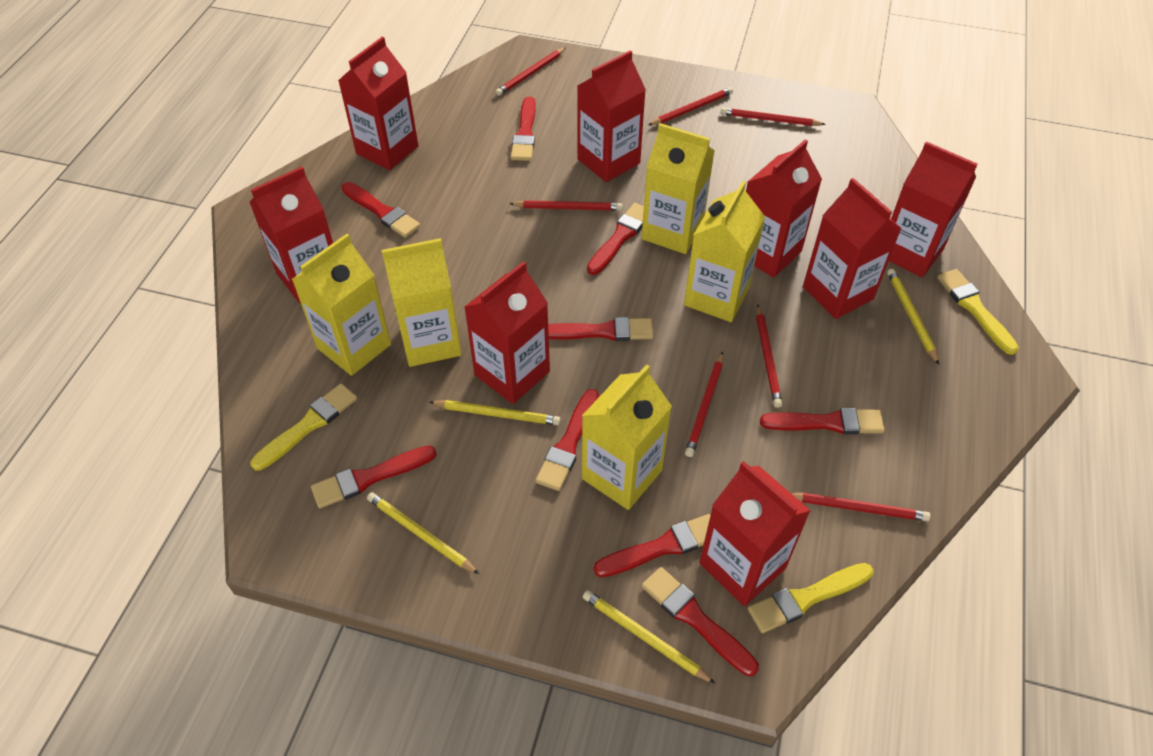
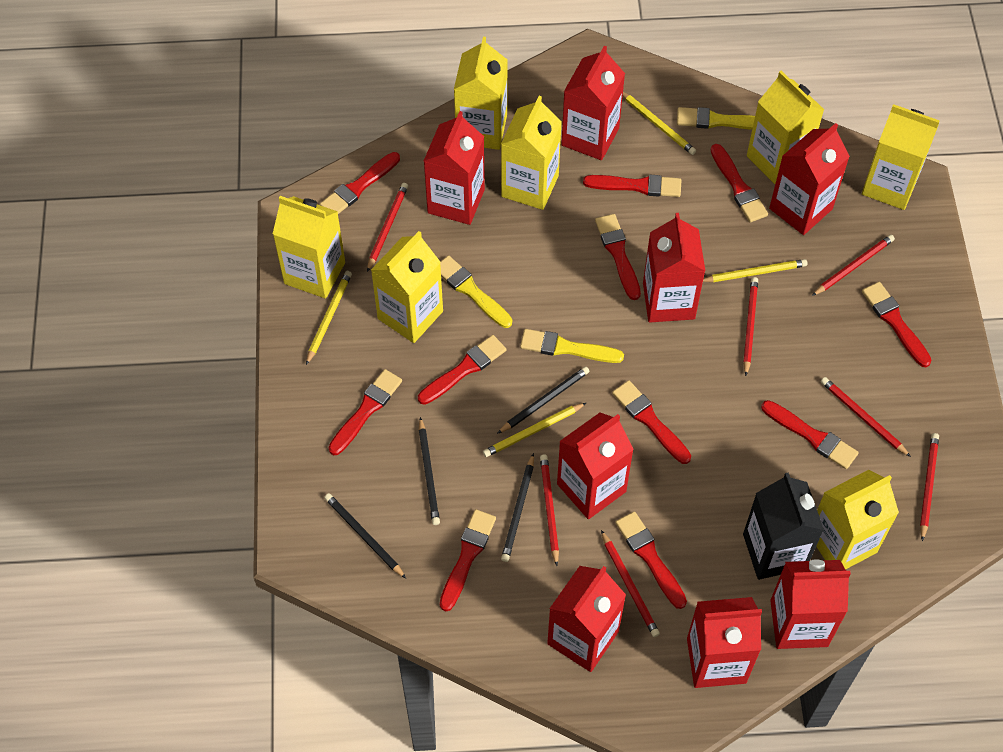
black carton: 0 -> 1
black pencil: 0 -> 4
red brush: 9 -> 11
yellow carton: 5 -> 7

